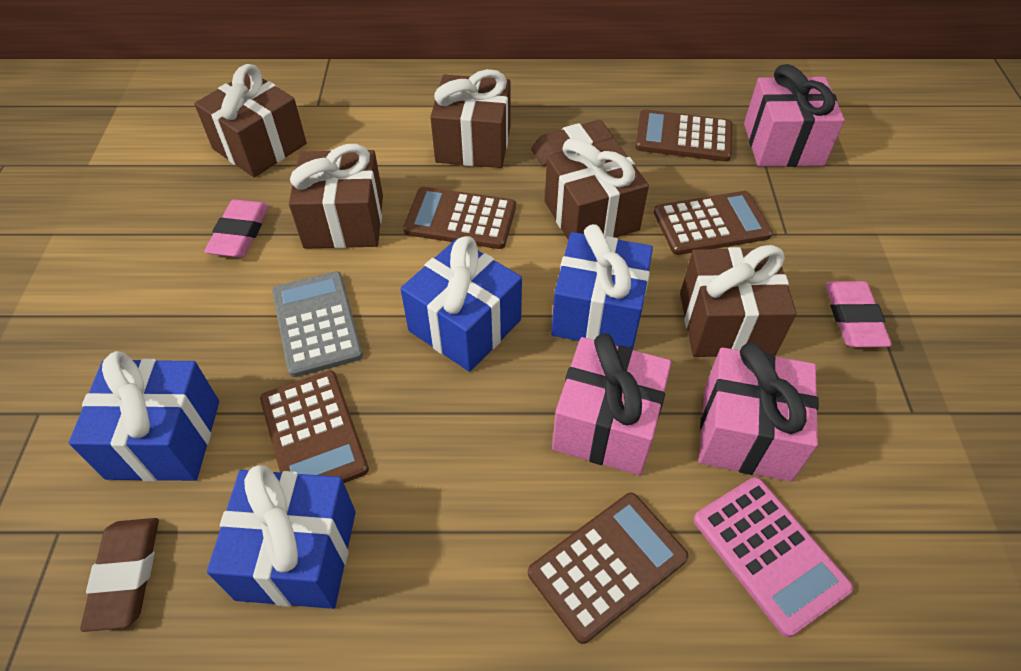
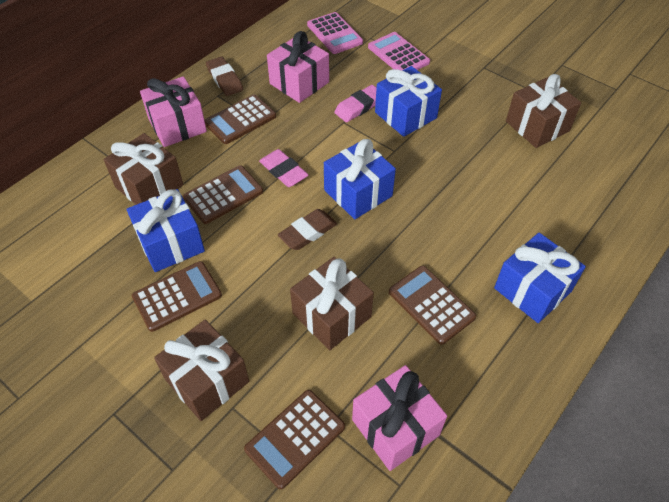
brown gift: 5 -> 4
grey calculator: 1 -> 0
pink calculator: 1 -> 2

